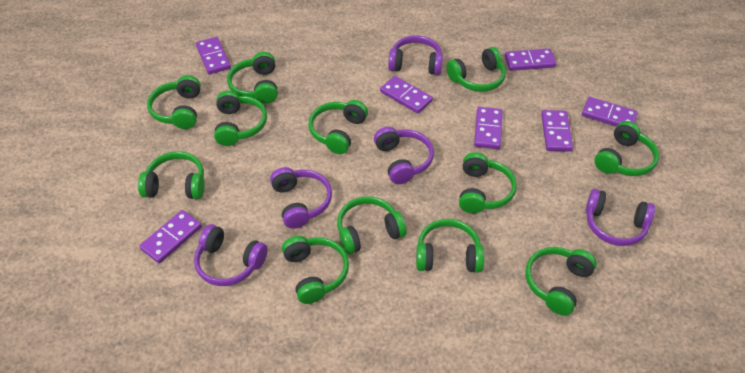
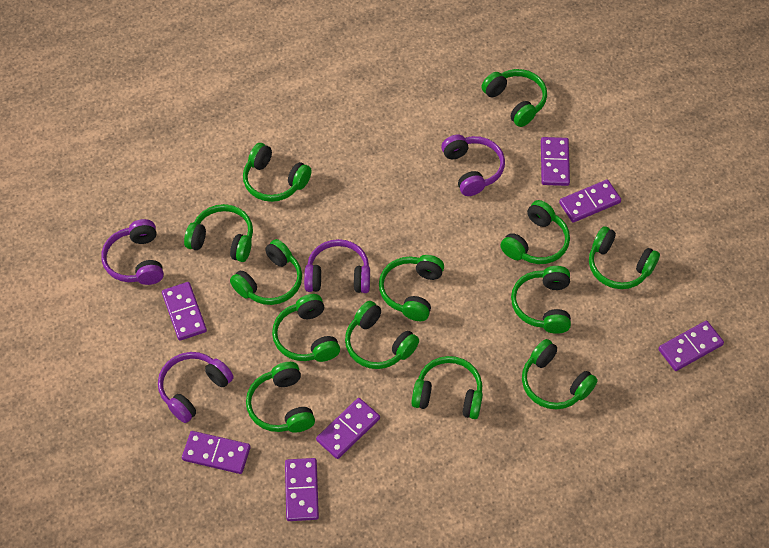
green headphones: 12 -> 13
purple headphones: 5 -> 4

